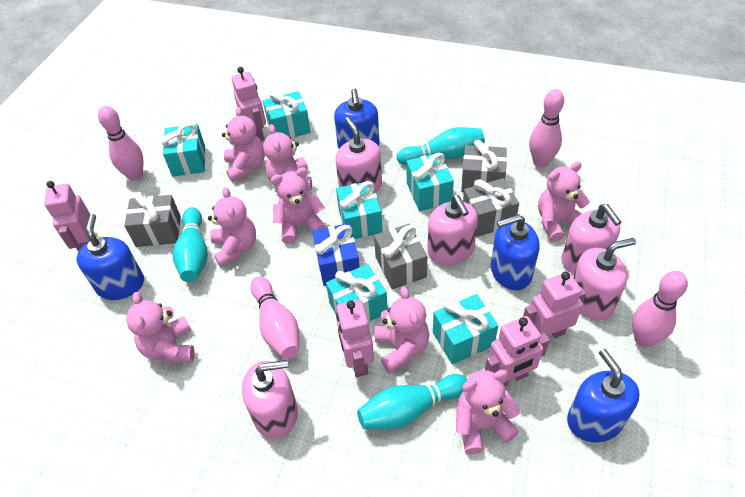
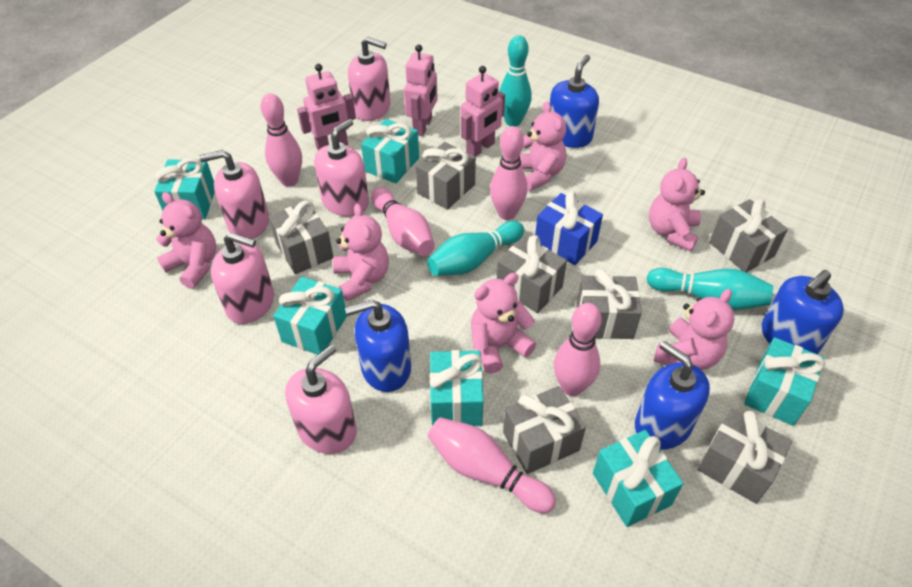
grey gift: 4 -> 7
pink bowling pin: 4 -> 5
pink robot: 5 -> 3
pink teddy bear: 8 -> 6

